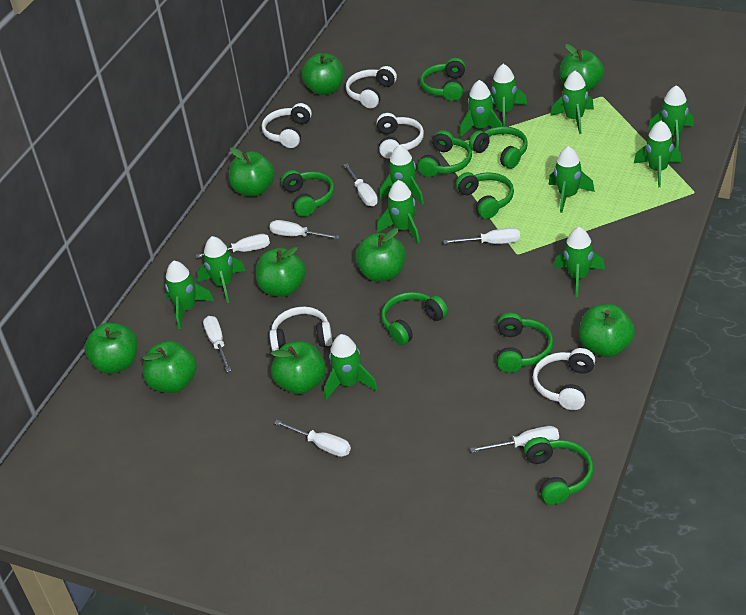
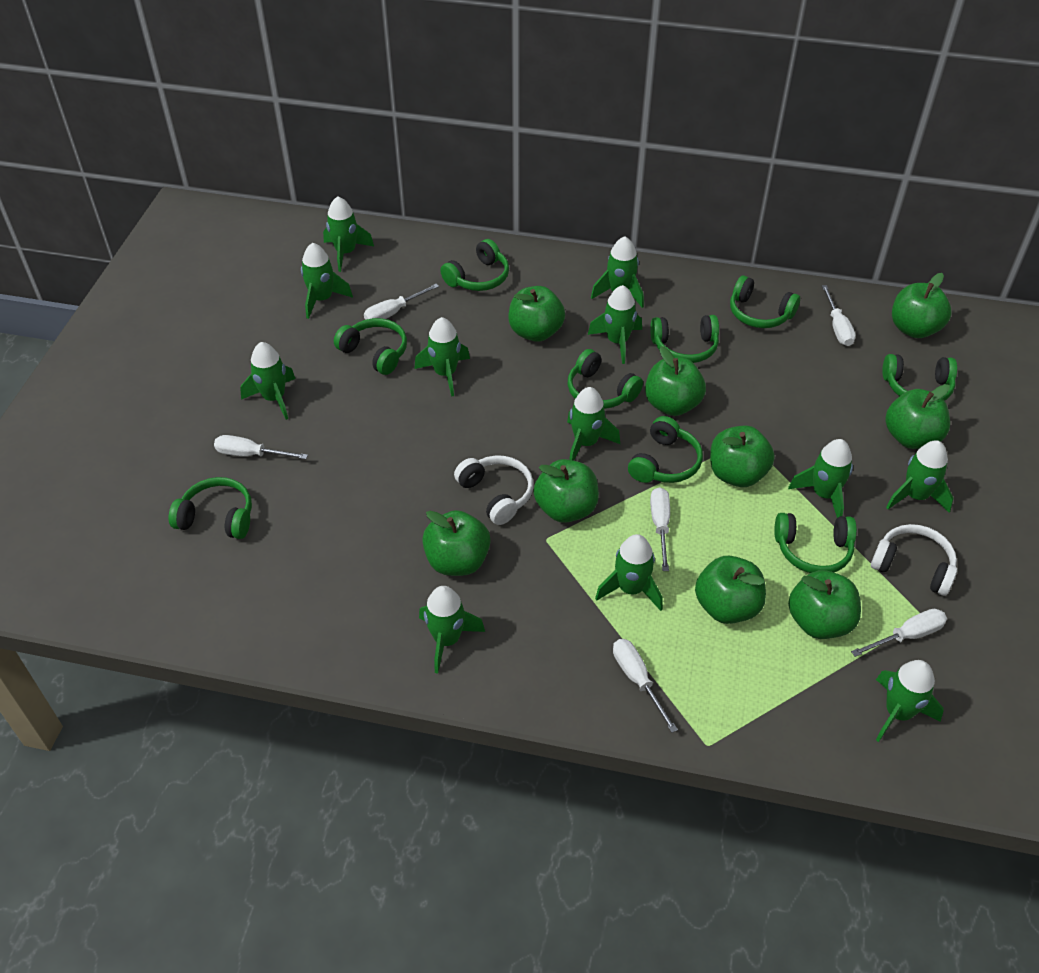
green headphones: 8 -> 9
white headphones: 5 -> 2
white screwdriver: 7 -> 6

